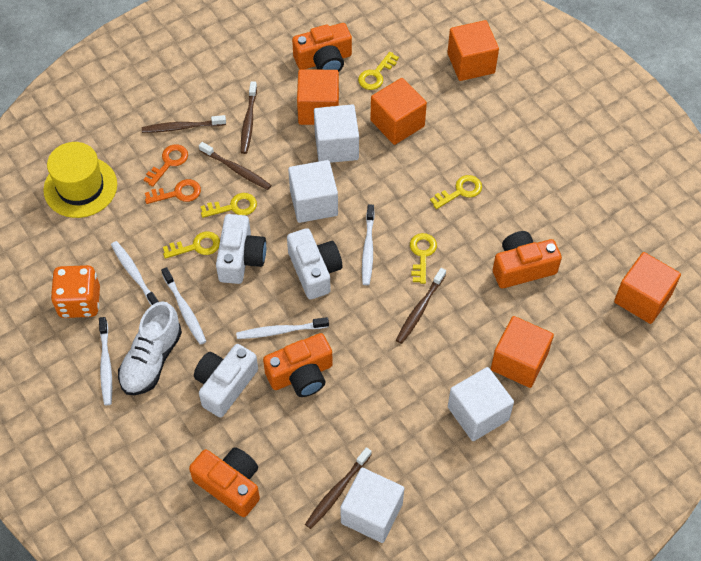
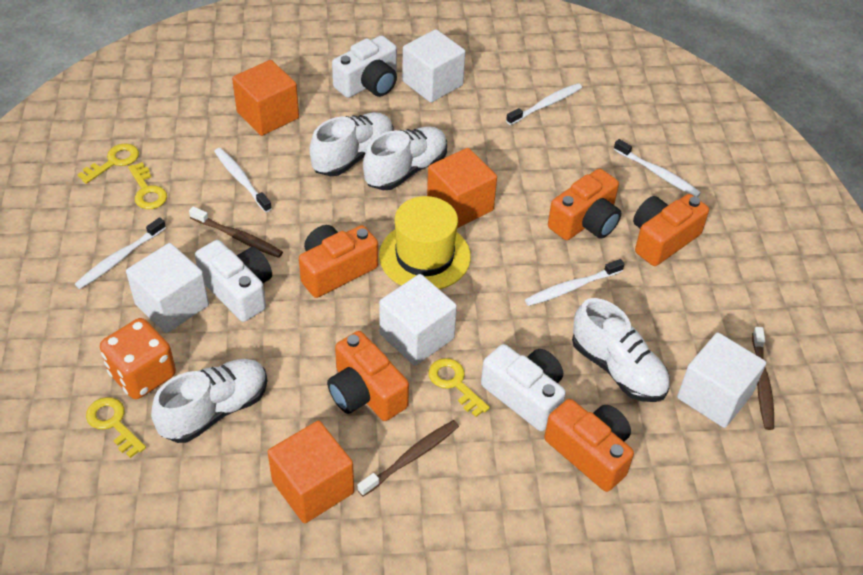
brown toothbrush: 5 -> 3
orange camera: 4 -> 5
orange cube: 5 -> 3
orange key: 2 -> 0
white shoe: 1 -> 4
yellow key: 5 -> 4

